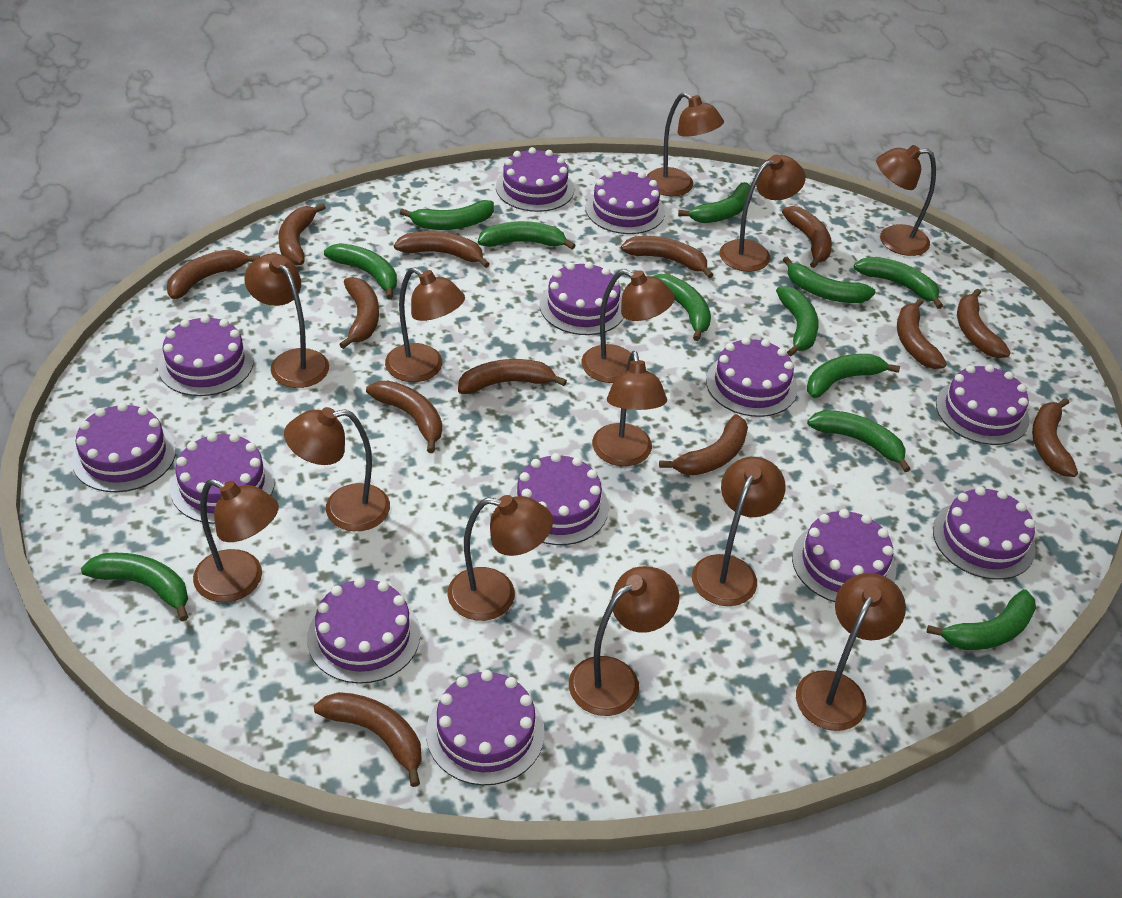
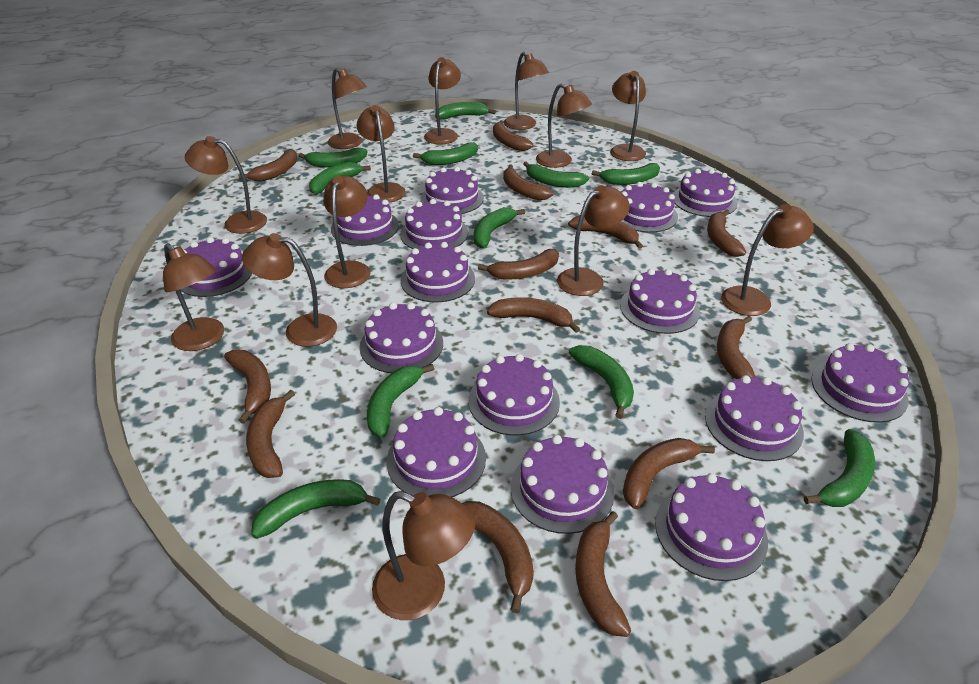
green banana: 12 -> 11
purple cake: 13 -> 15

